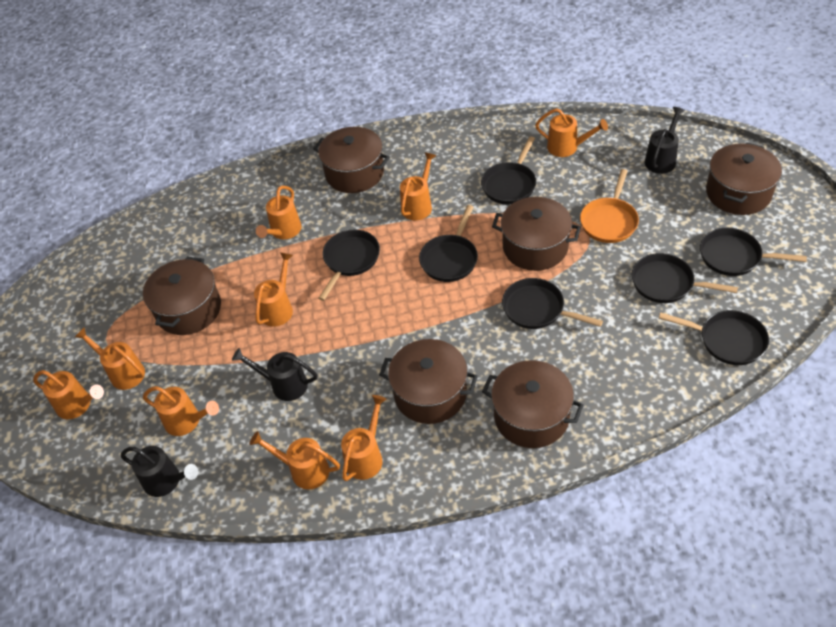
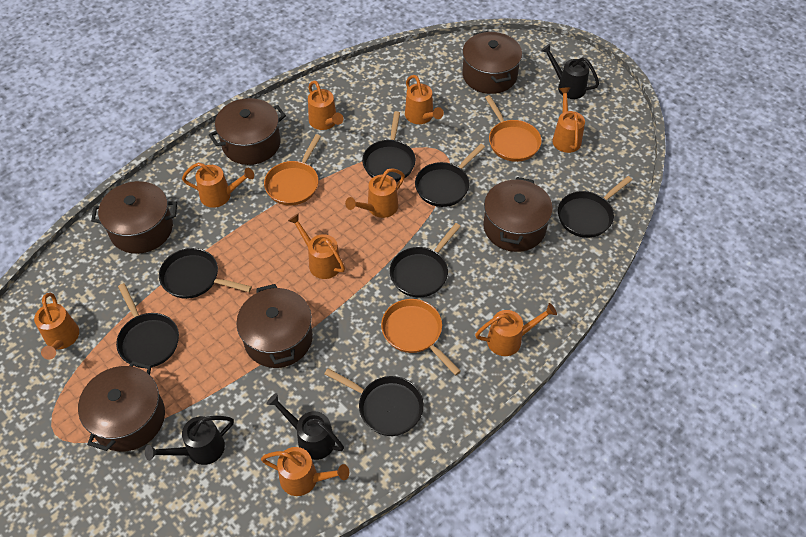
orange pan: 1 -> 3

